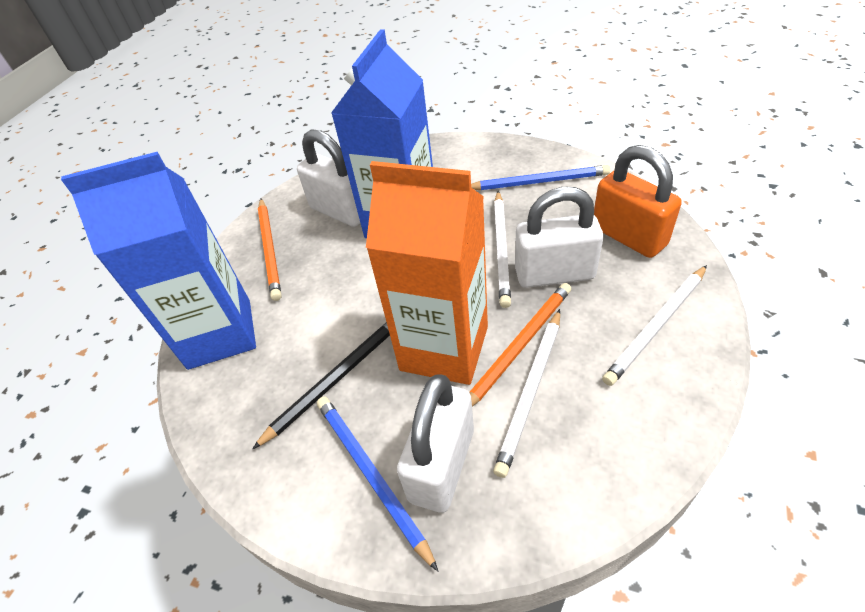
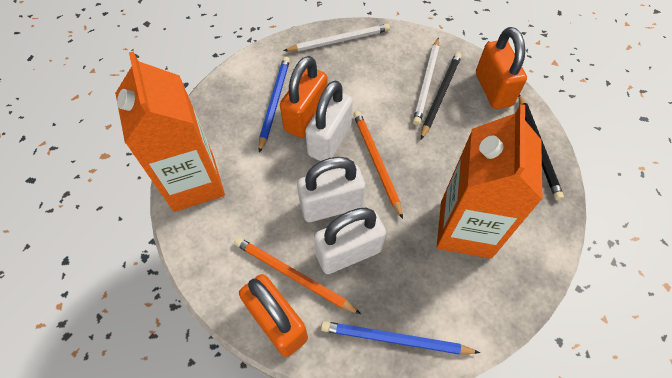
black pencil: 1 -> 2
blue carton: 2 -> 0
orange carton: 1 -> 2
orange padlock: 1 -> 3
white pencil: 3 -> 2

